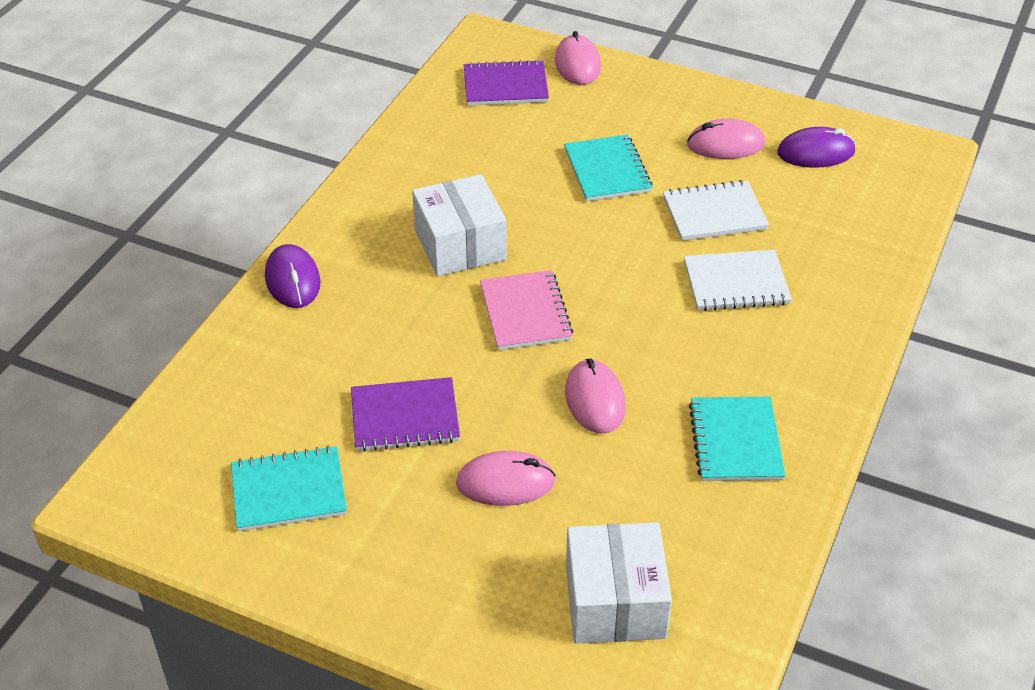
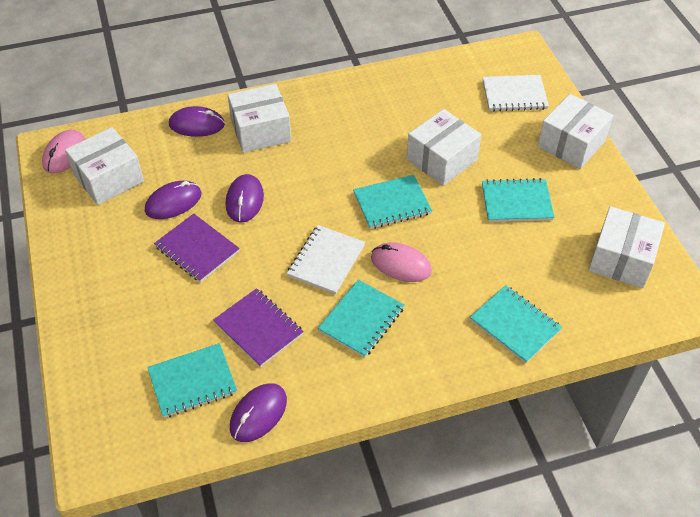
pink mouse: 4 -> 2
pink notebook: 1 -> 0
purple mouse: 2 -> 4
turquoise notebook: 3 -> 5
white box: 2 -> 5

